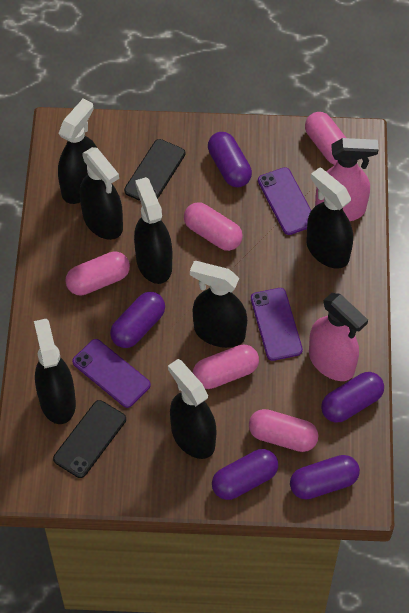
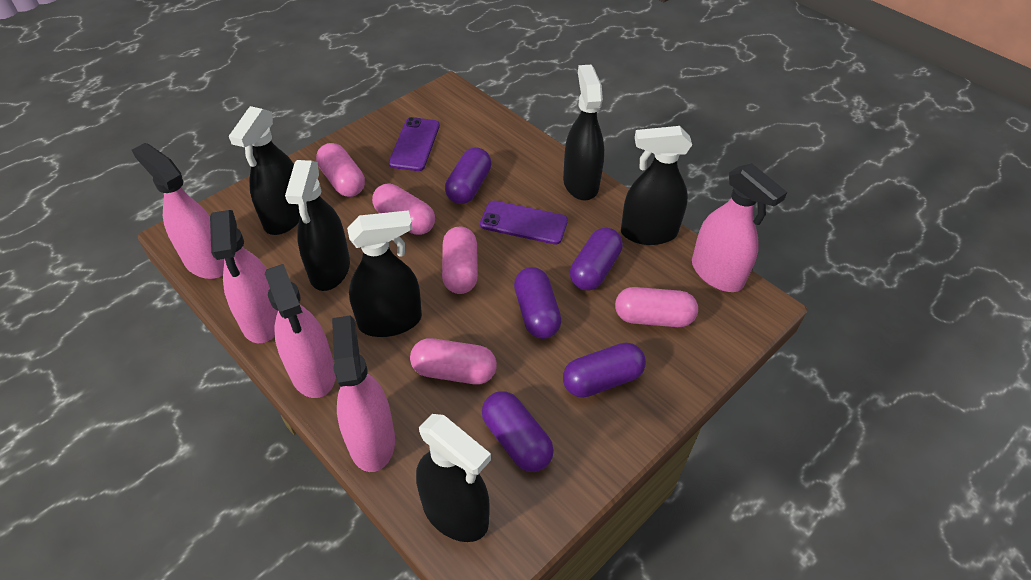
black phone: 2 -> 0
black spray bottle: 7 -> 6
pink spray bottle: 2 -> 5
purple phone: 3 -> 2

